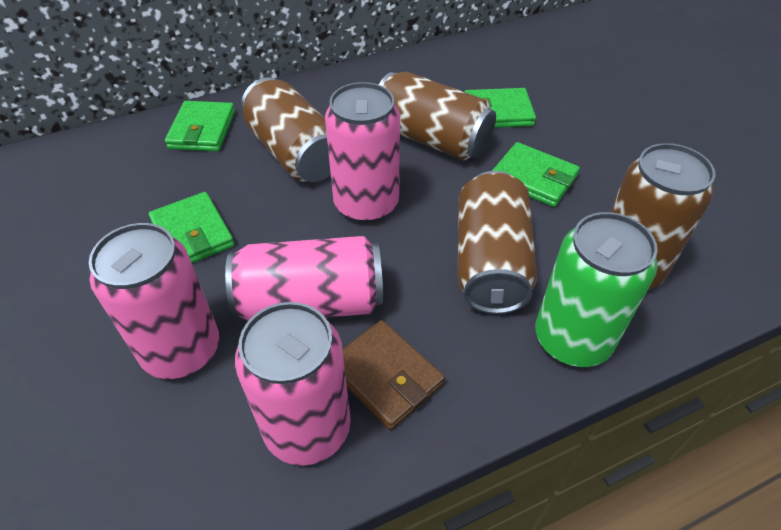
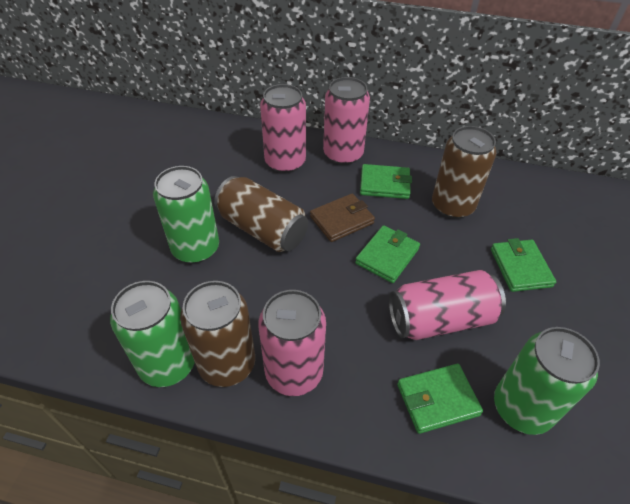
brown can: 4 -> 3
green can: 1 -> 3

